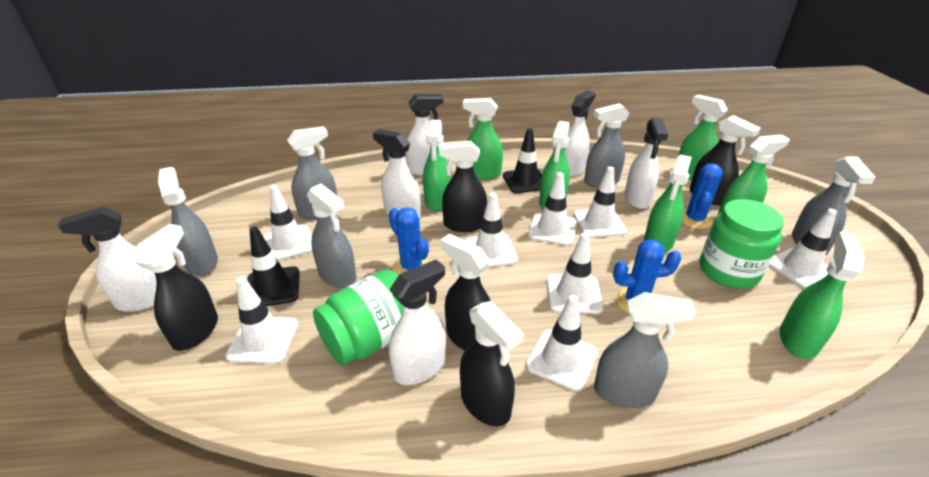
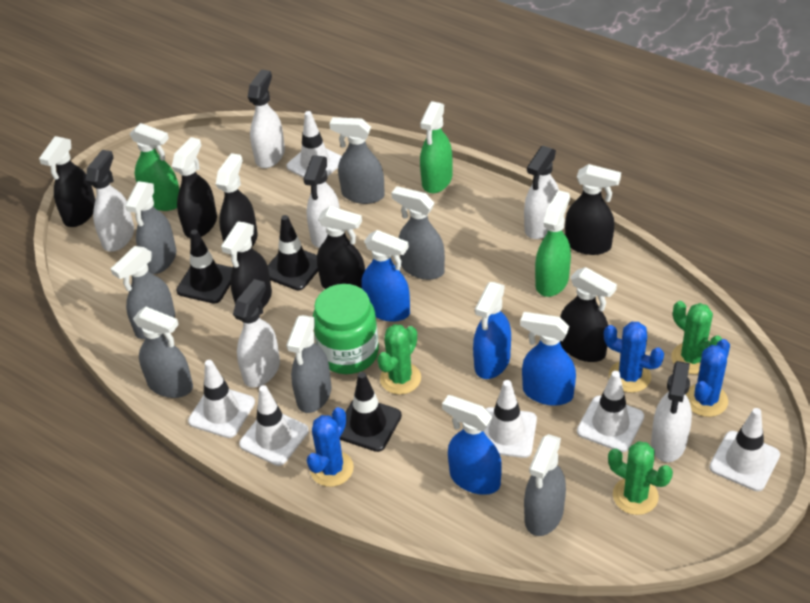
black spray bottle: 5 -> 7
black traffic cone: 2 -> 3
blue spray bottle: 0 -> 4
green cactus: 0 -> 3
green jar: 2 -> 1
green spray bottle: 7 -> 3
grey spray bottle: 6 -> 7
white traffic cone: 8 -> 6

